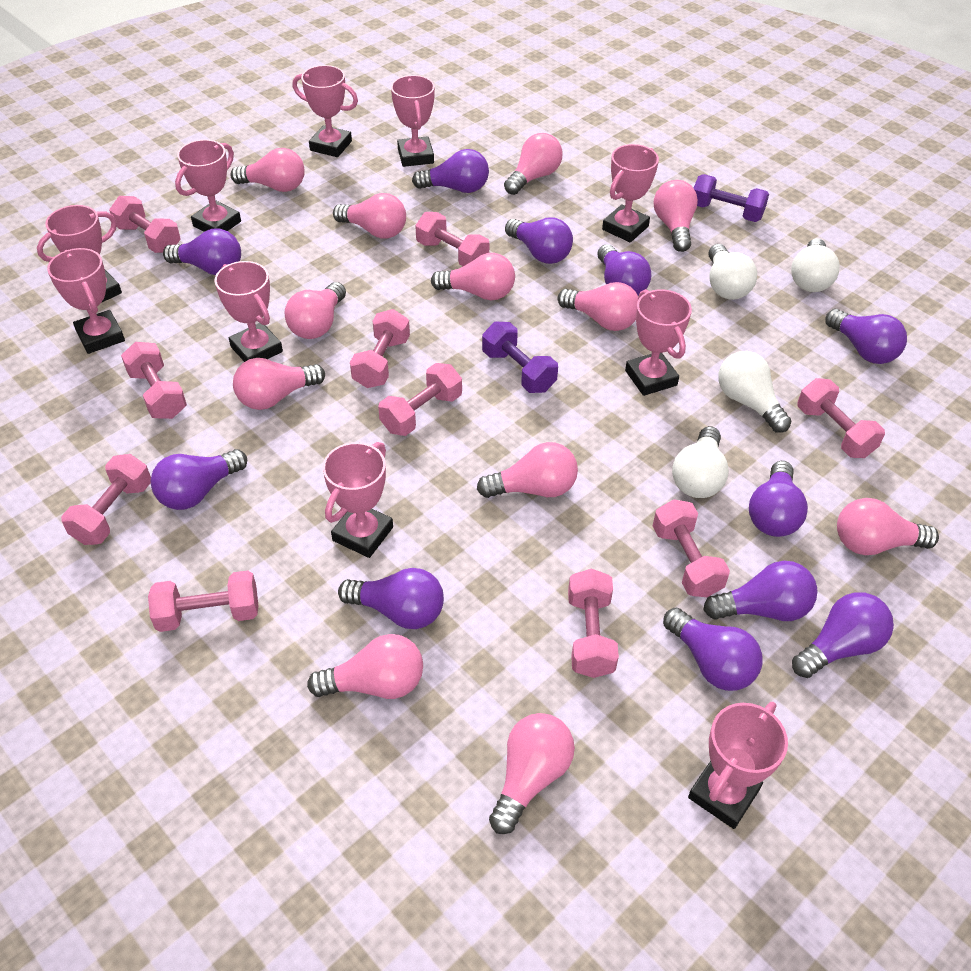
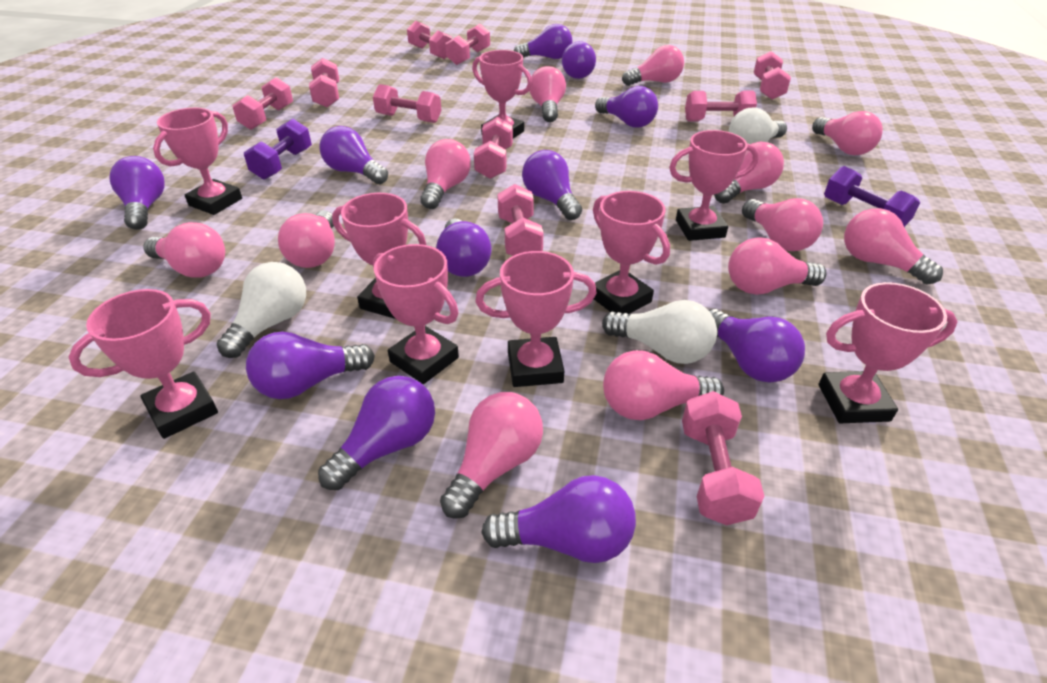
pink trophy: 10 -> 9
white light bulb: 4 -> 3

